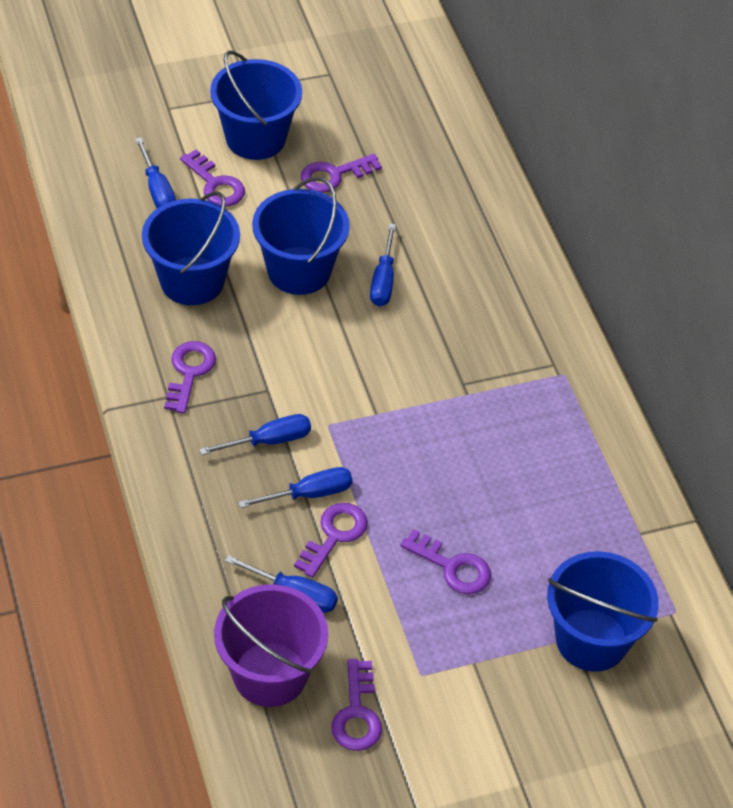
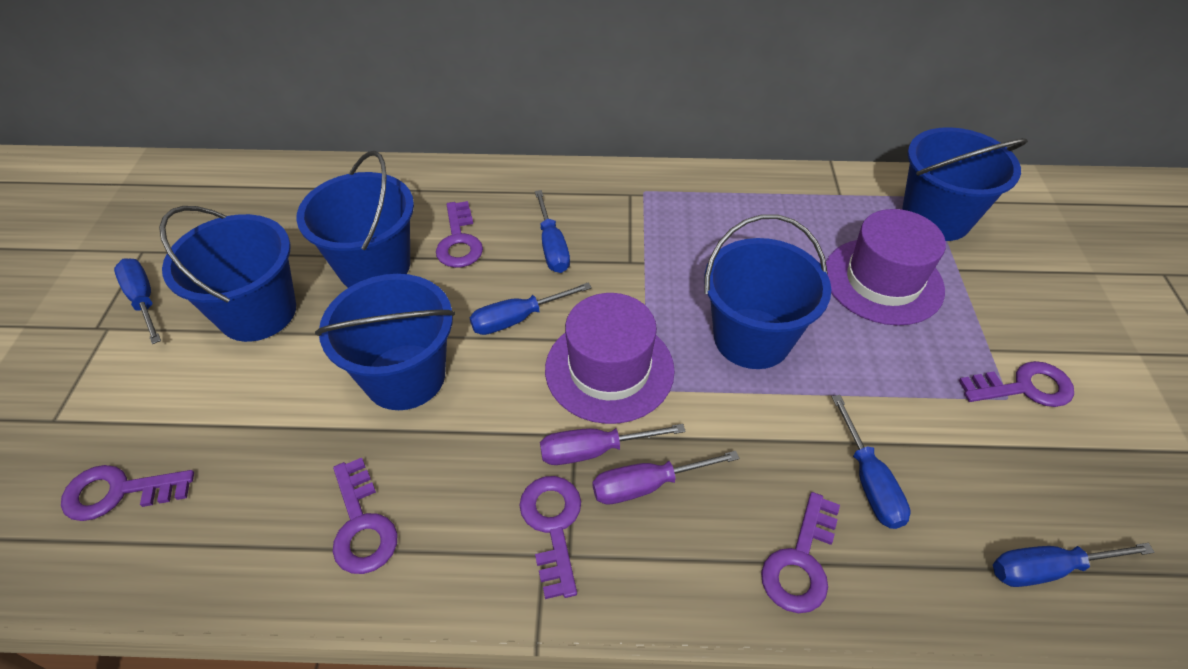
blue bucket: 4 -> 5
purple bucket: 1 -> 0
purple hat: 0 -> 2
purple screwdriver: 0 -> 2

